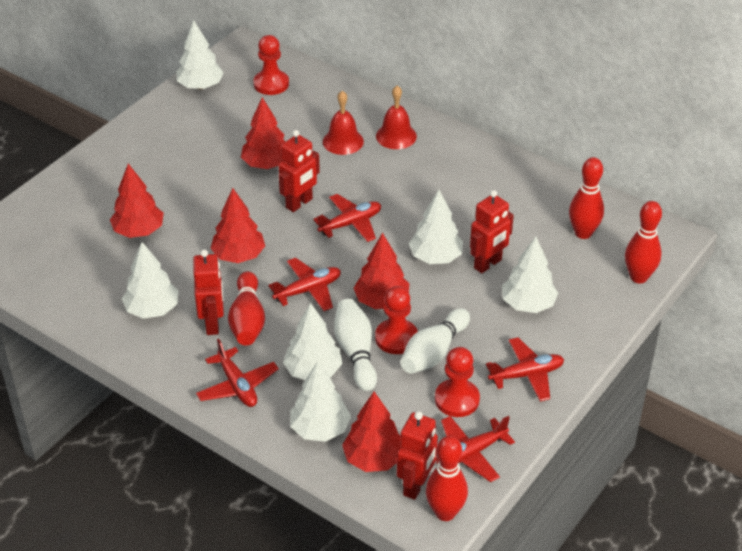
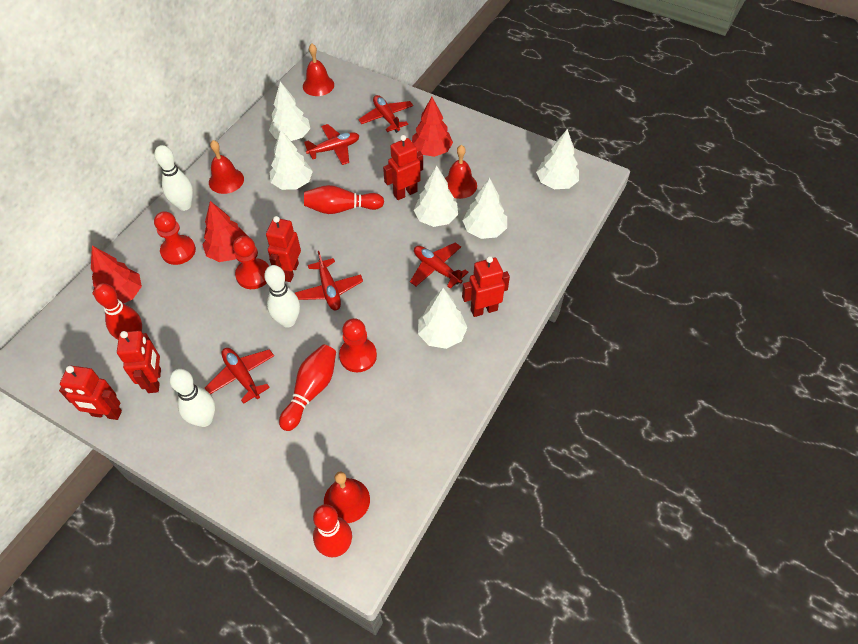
red bell: 2 -> 4
red robot: 4 -> 5
red tree: 5 -> 3
white bowling pin: 2 -> 3

